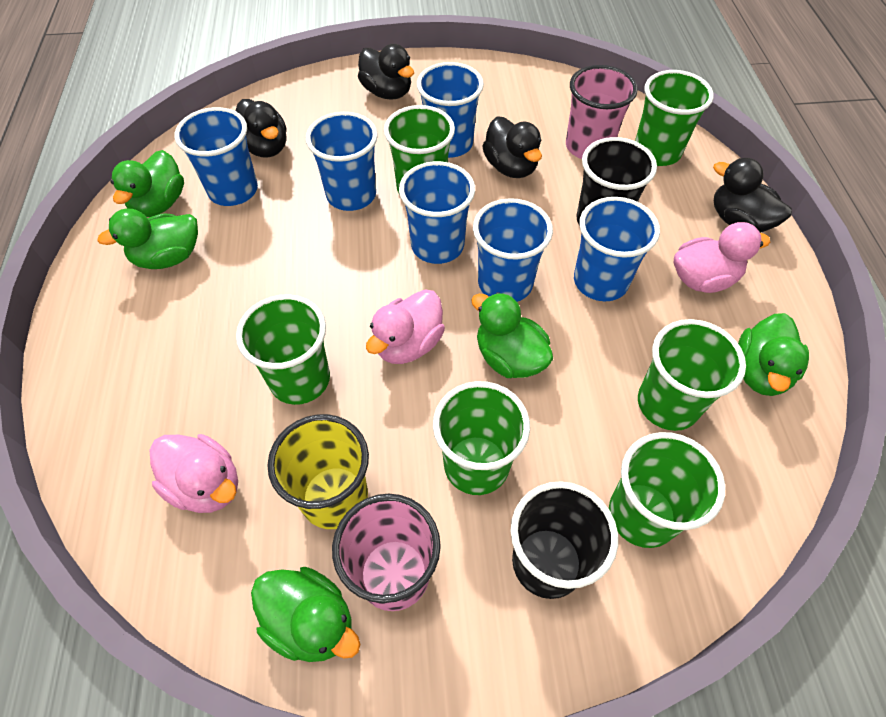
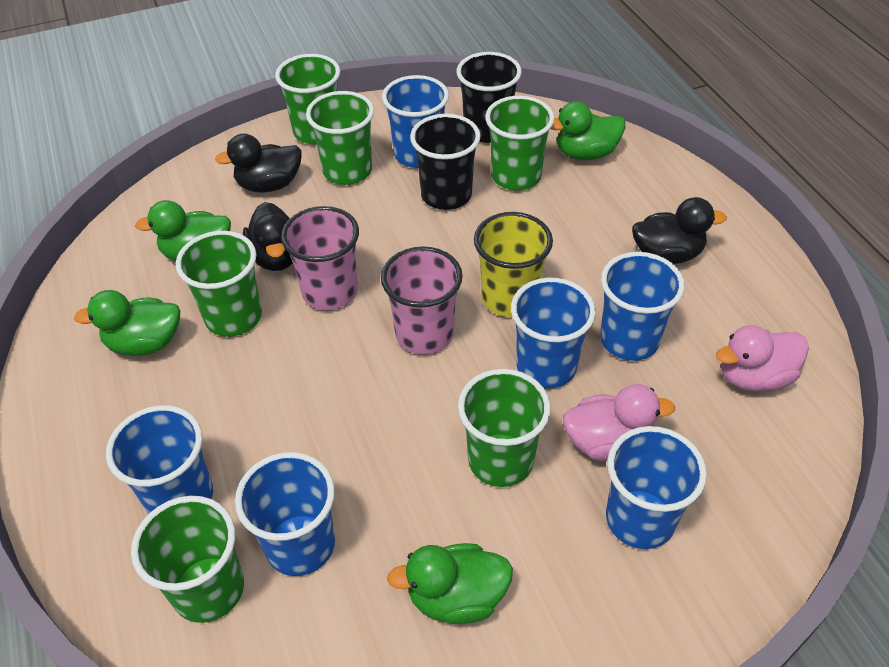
black duck: 4 -> 3
green duck: 5 -> 4
pink duck: 3 -> 2

